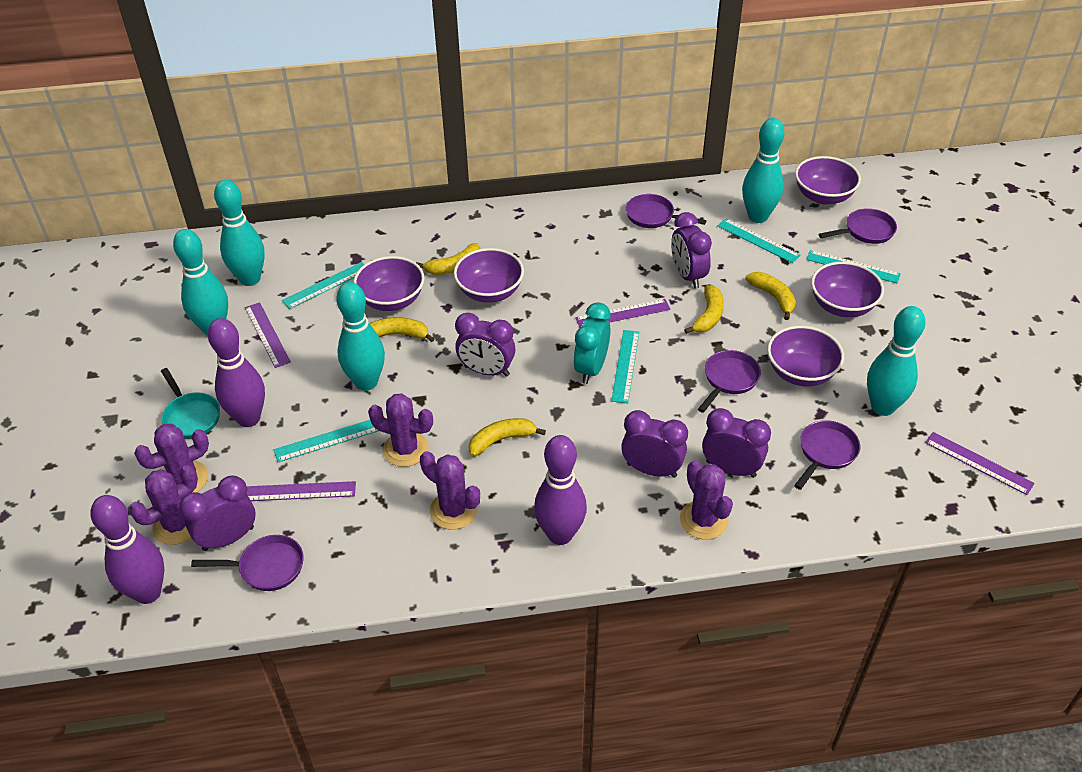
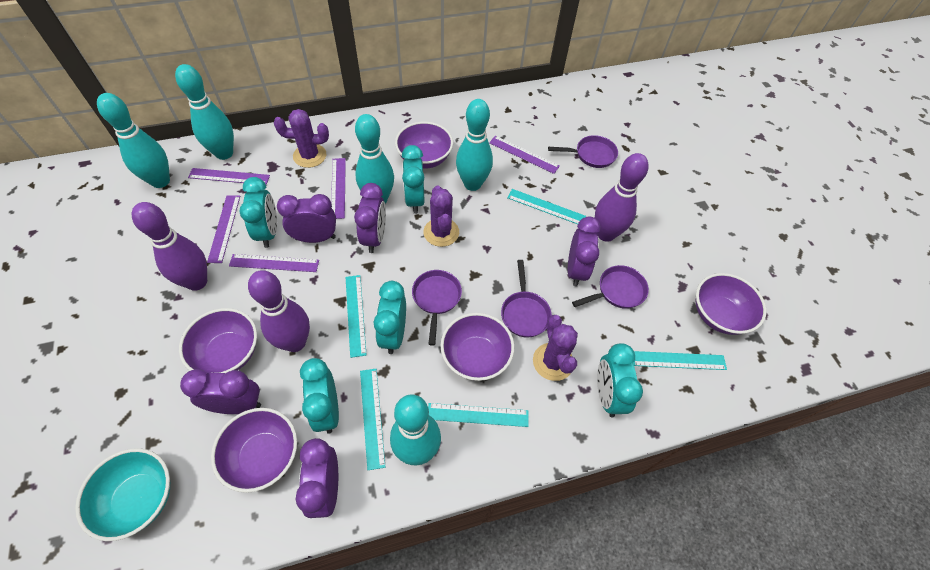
purple cactus: 5 -> 3
purple pan: 5 -> 4
purple ruler: 4 -> 5
turquoise bowl: 0 -> 1
turquoise clock: 1 -> 5
turquoise pan: 1 -> 0
yellow banana: 5 -> 0

